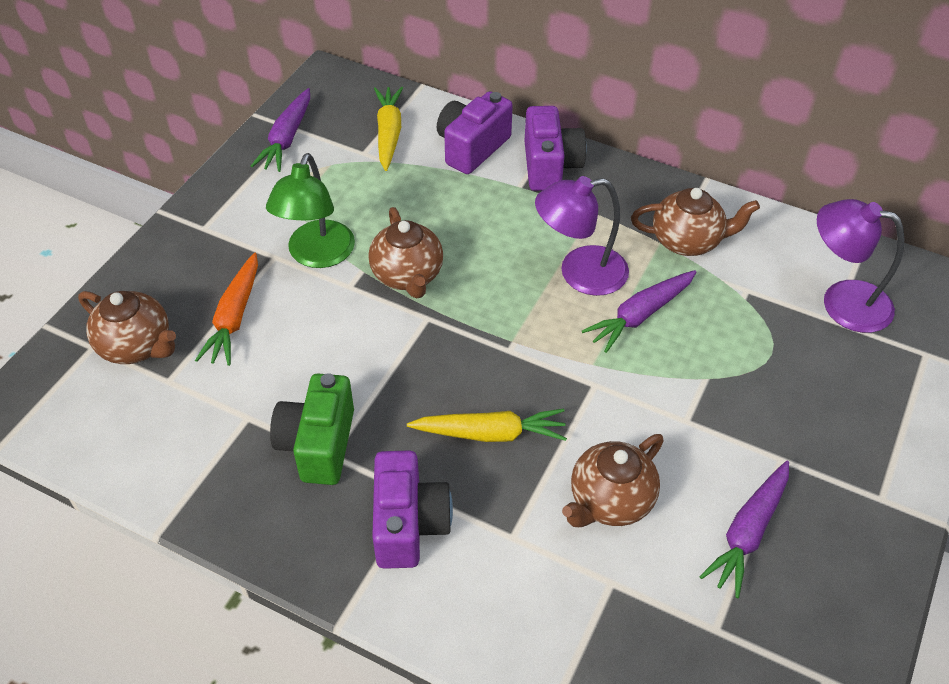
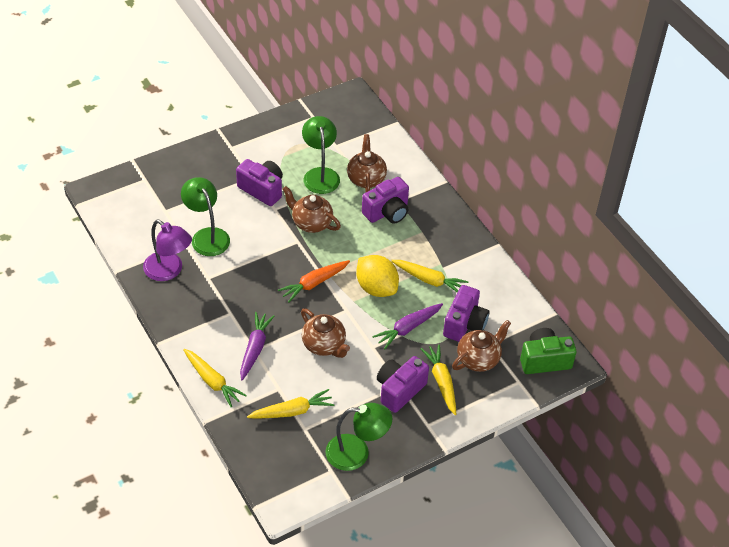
green lamp: 1 -> 3
purple camera: 3 -> 4
purple carrot: 3 -> 2
purple lamp: 2 -> 1
yellow carrot: 2 -> 4
yellow lemon: 0 -> 1

